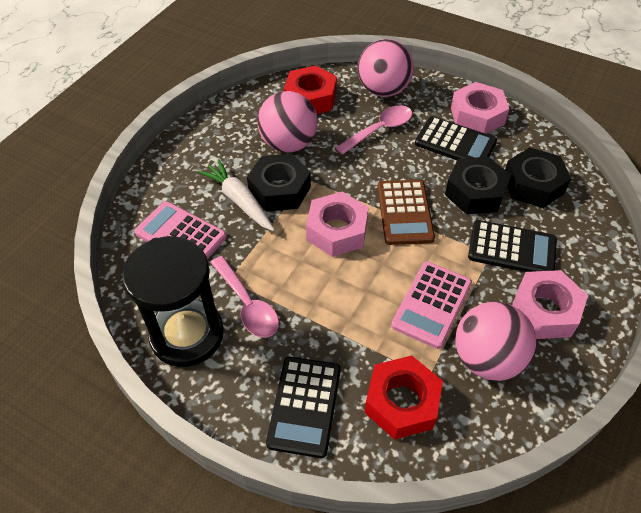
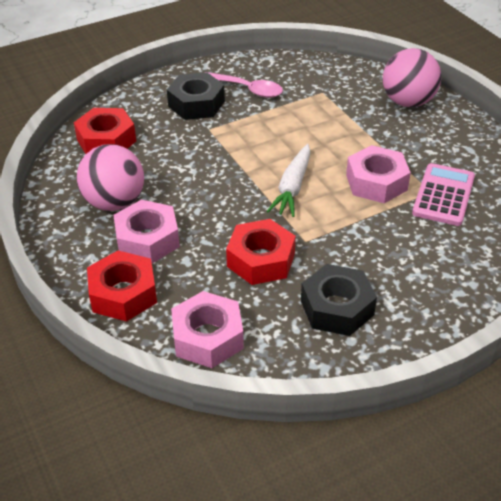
black calculator: 3 -> 0
black hourglass: 1 -> 0
black nut: 3 -> 2
brown calculator: 1 -> 0
pink ball: 3 -> 2
pink calculator: 2 -> 1
pink spoon: 2 -> 1
red nut: 2 -> 3

